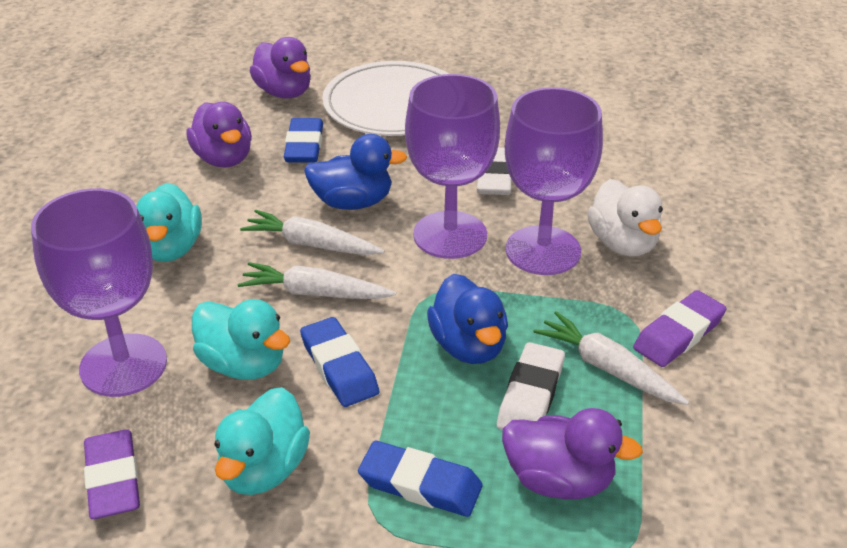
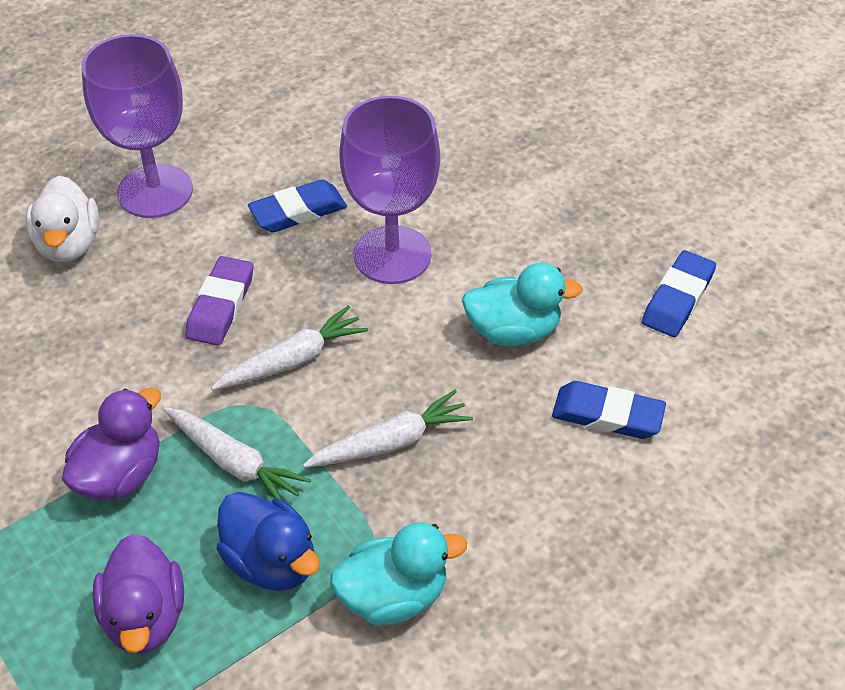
blue duck: 2 -> 1
purple duck: 3 -> 2
purple eraser: 2 -> 1
purple goblet: 3 -> 2
turquoise duck: 3 -> 2
white eraser: 2 -> 0
white plate: 1 -> 0

